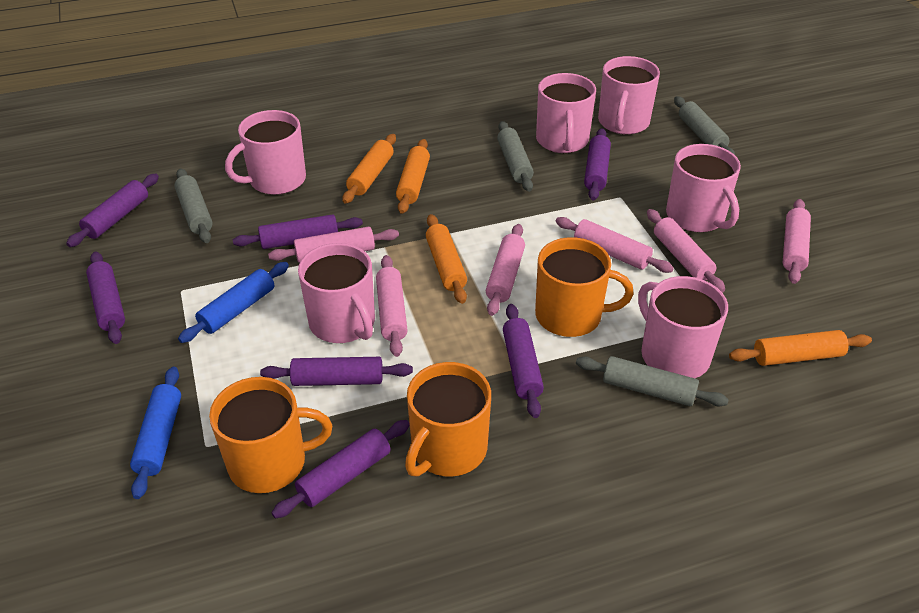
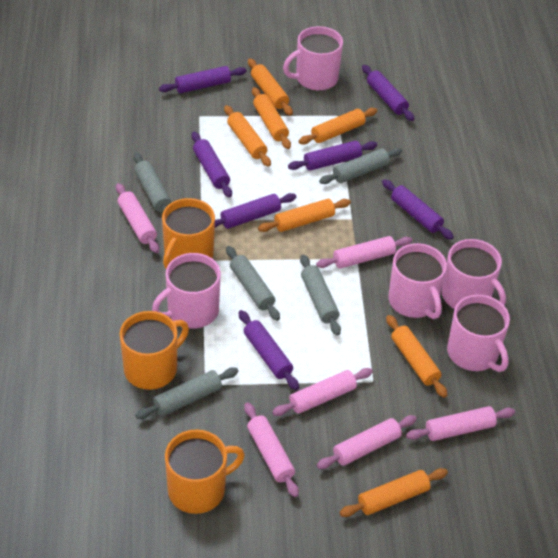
blue rolling pin: 2 -> 0
grey rolling pin: 4 -> 5
orange rolling pin: 4 -> 7
pink mug: 6 -> 5

